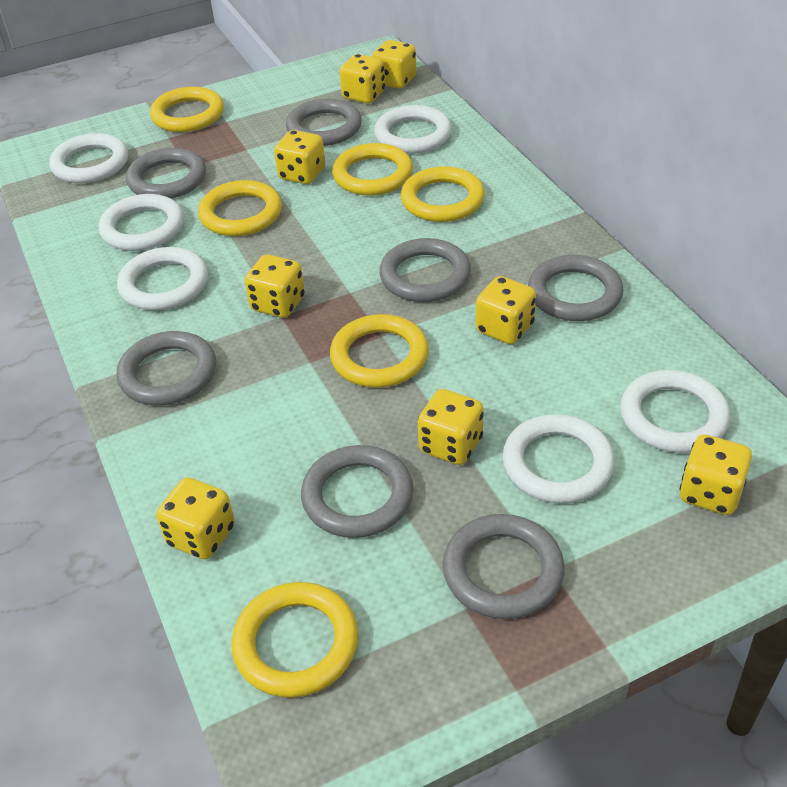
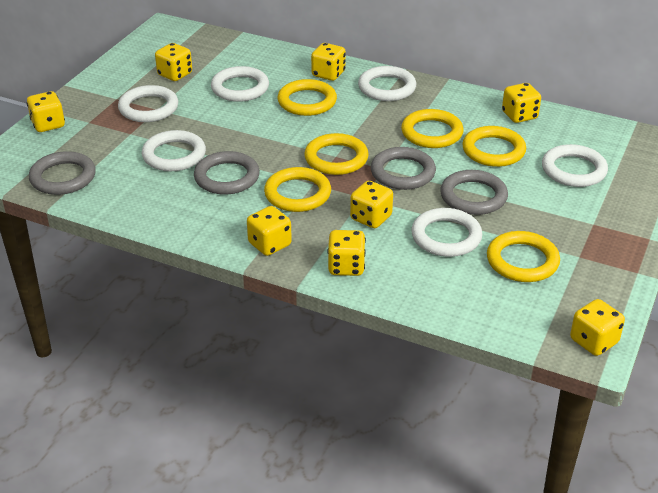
grey ring: 7 -> 4

